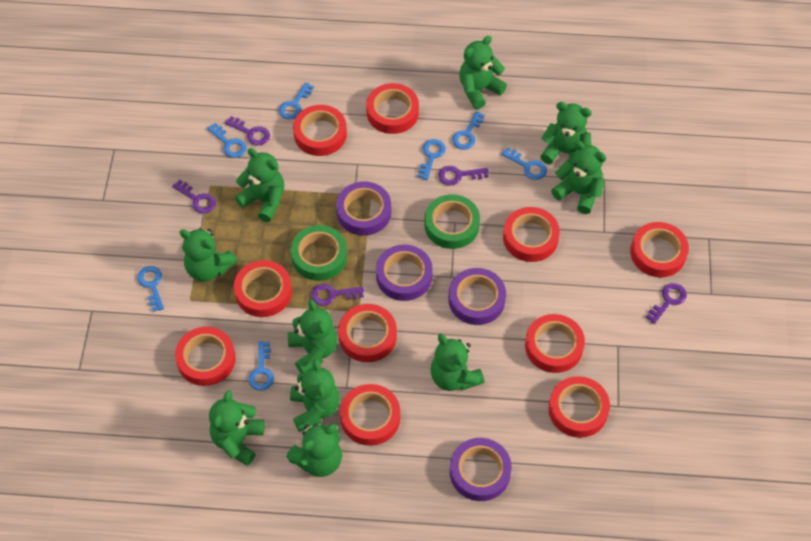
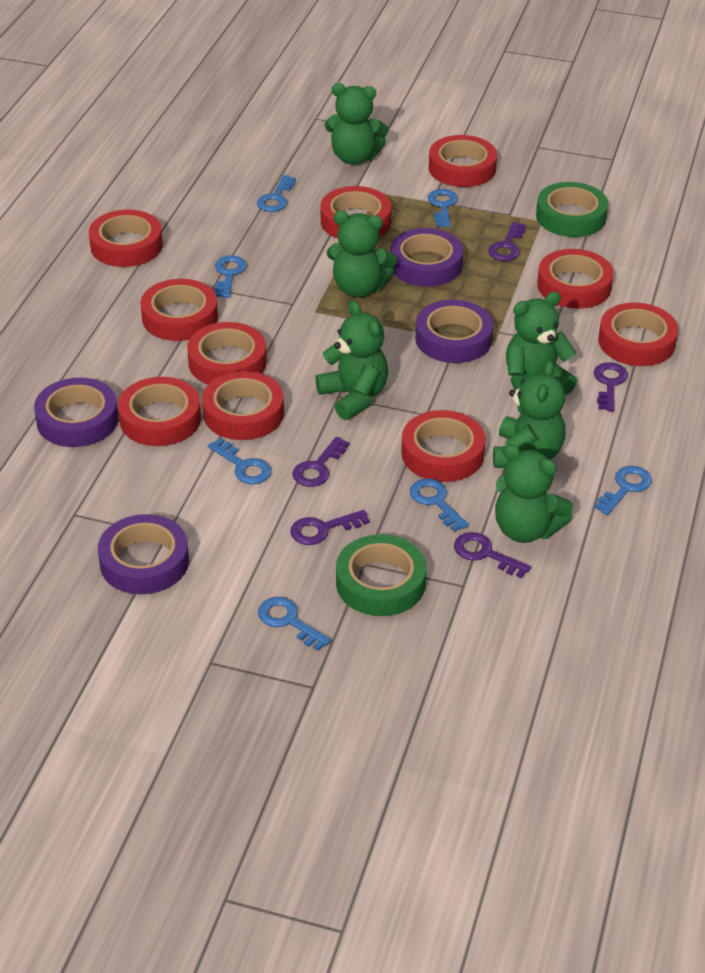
green teddy bear: 10 -> 6

